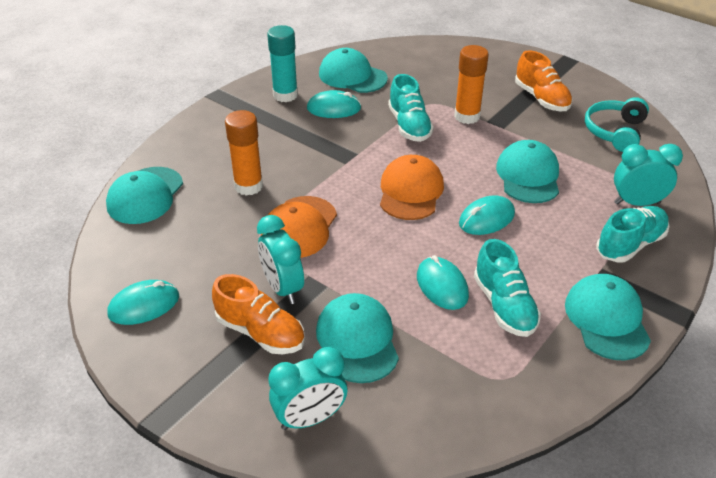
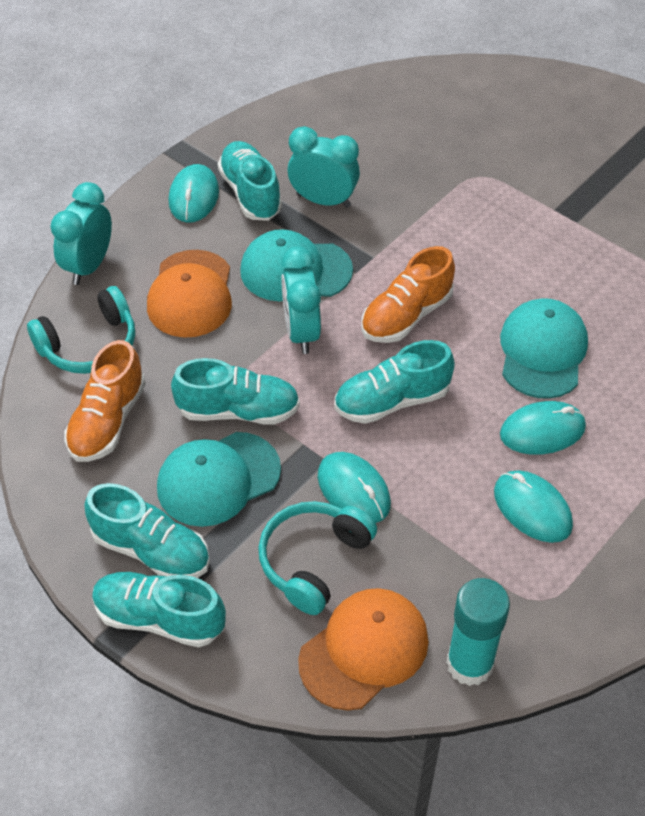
orange glue stick: 2 -> 0
turquoise cap: 5 -> 3
turquoise headphones: 1 -> 2
turquoise shoe: 3 -> 5

